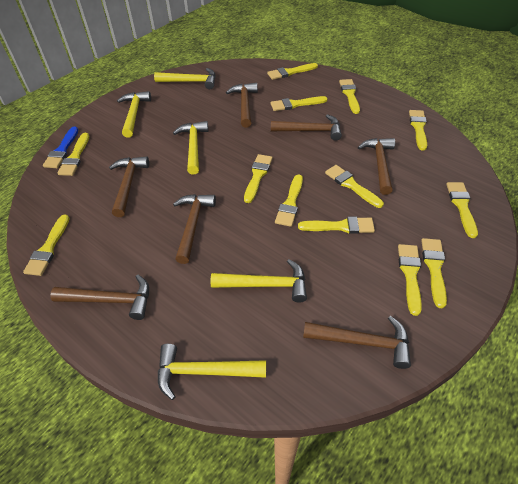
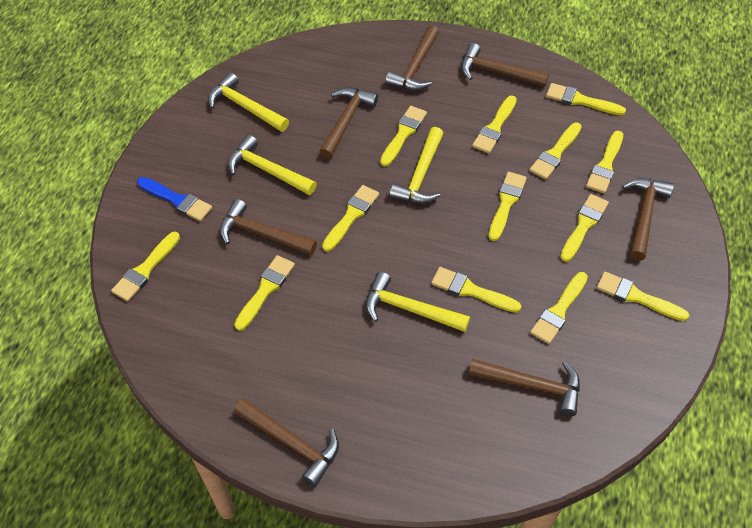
yellow hammer: 5 -> 4

